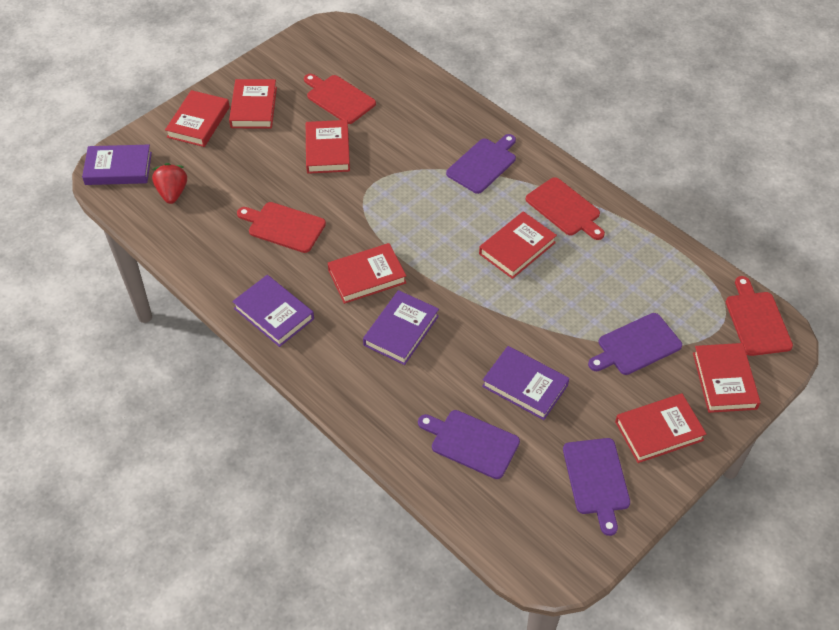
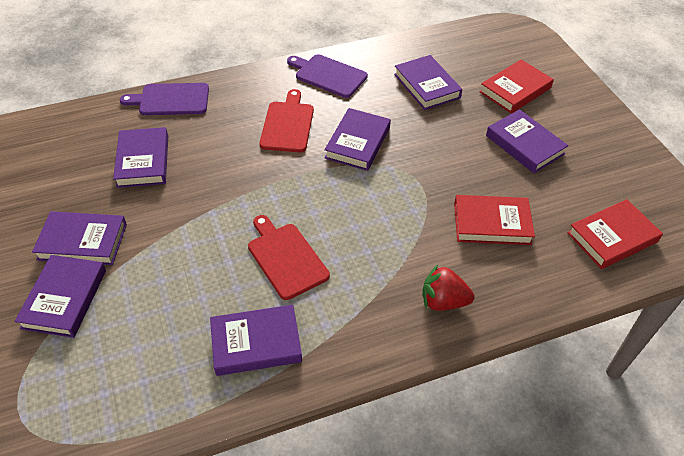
purple book: 4 -> 7
purple cutting board: 4 -> 2
red book: 7 -> 3
red cutting board: 4 -> 2

